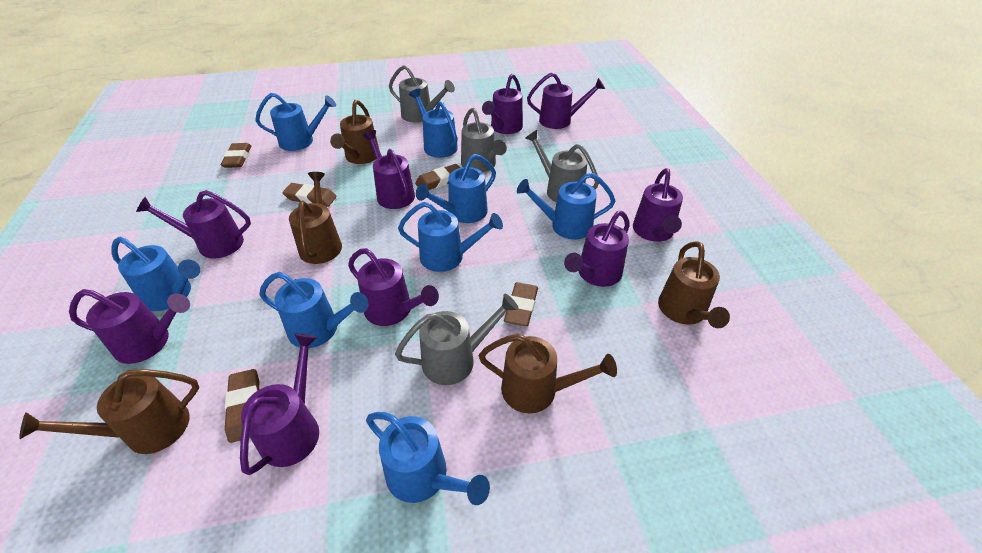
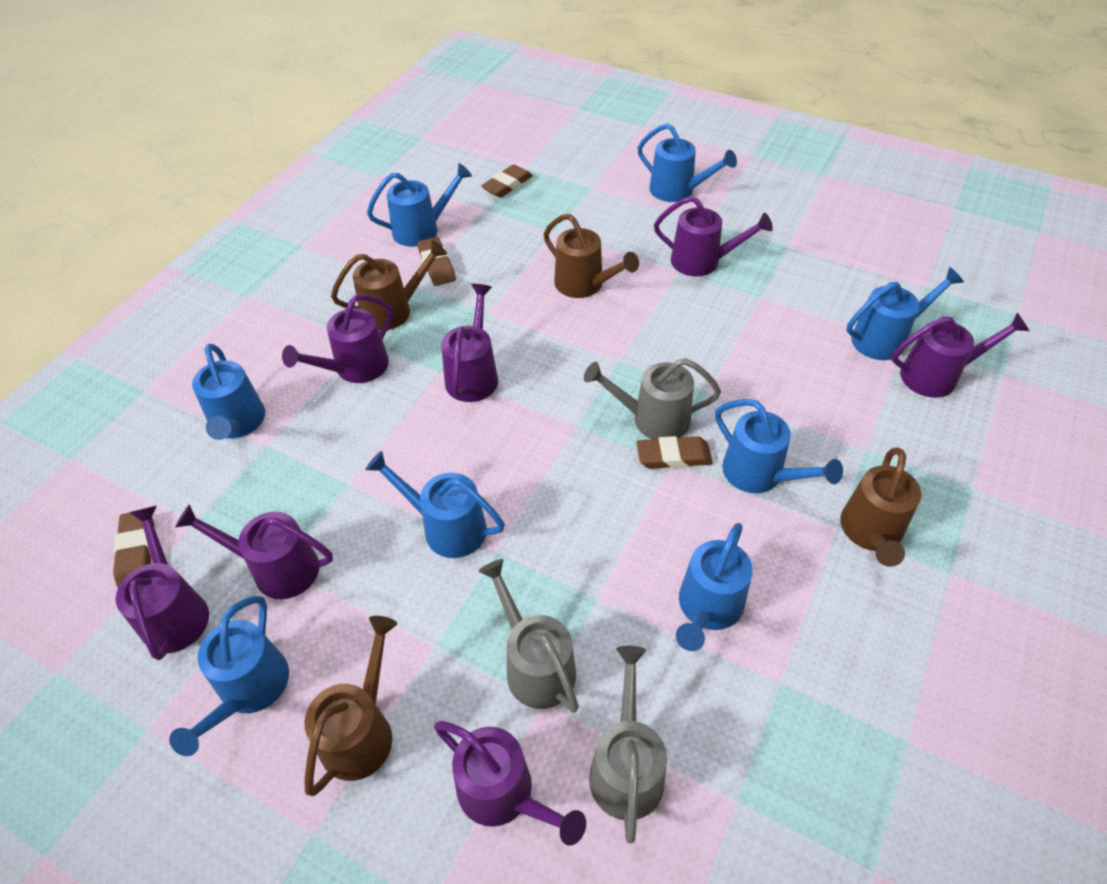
brown eraser: 5 -> 4
brown watering can: 5 -> 4
grey watering can: 4 -> 3
purple watering can: 9 -> 7

